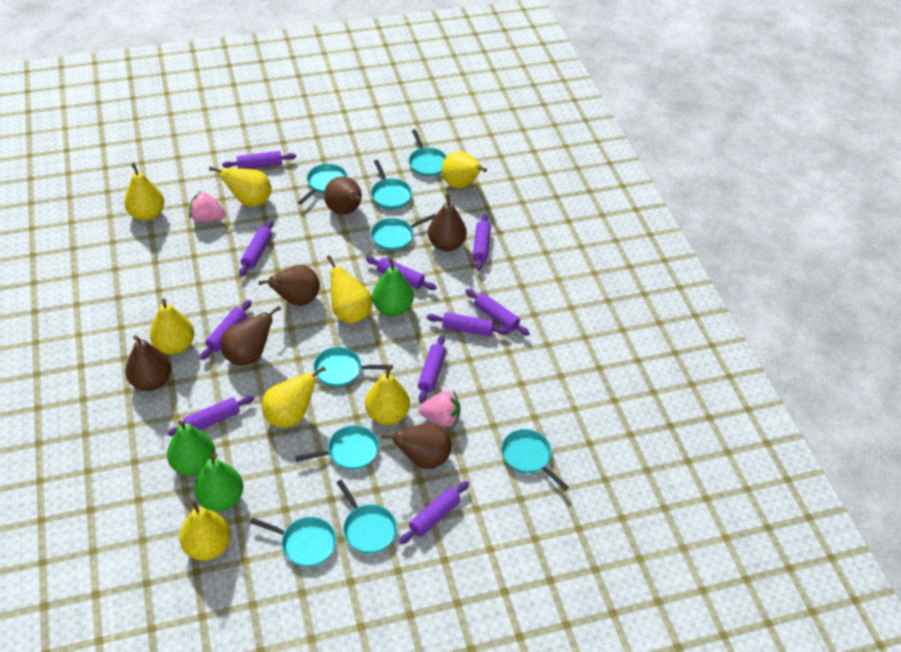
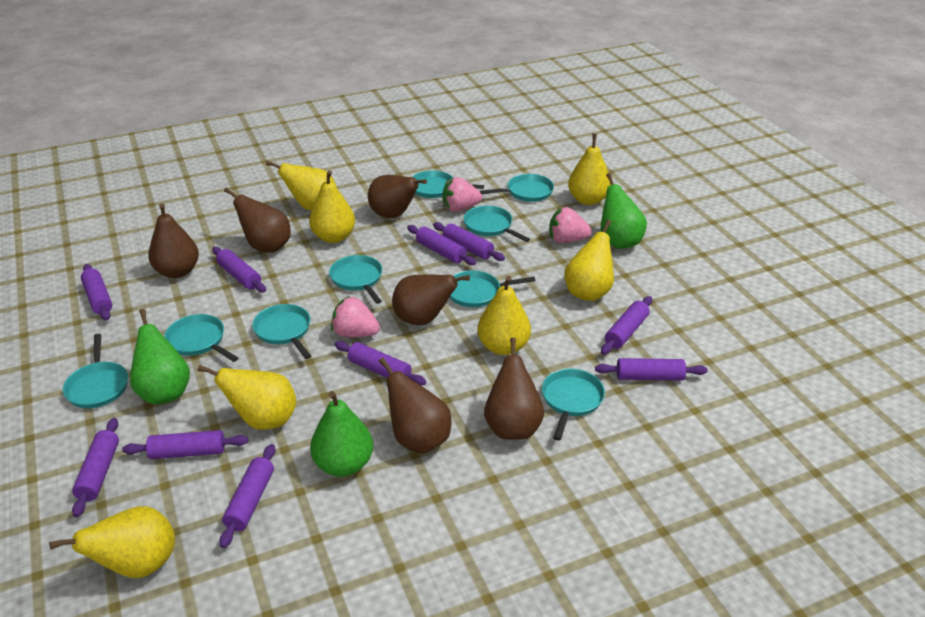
pink strawberry: 2 -> 3
yellow pear: 8 -> 7

